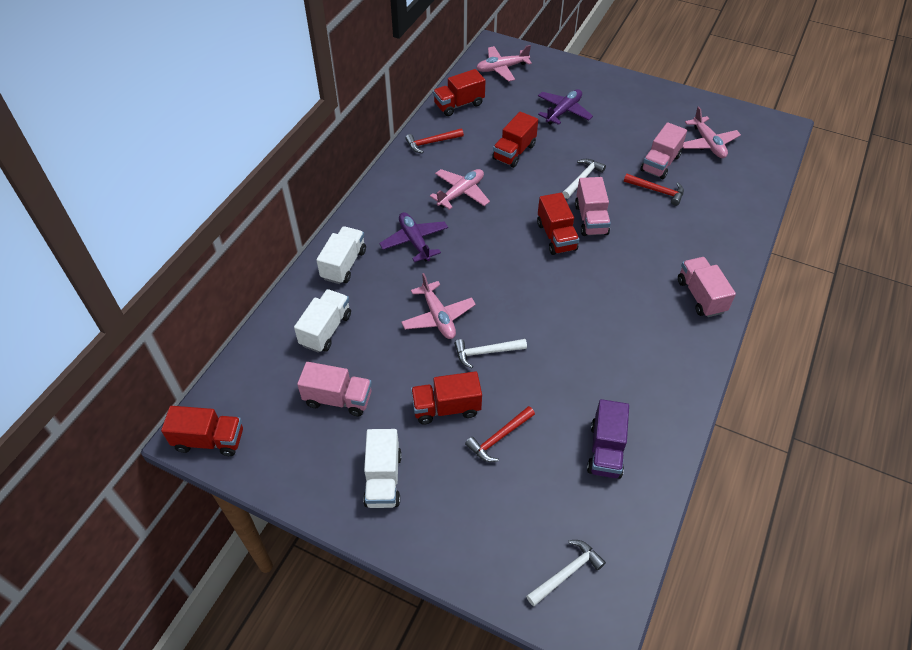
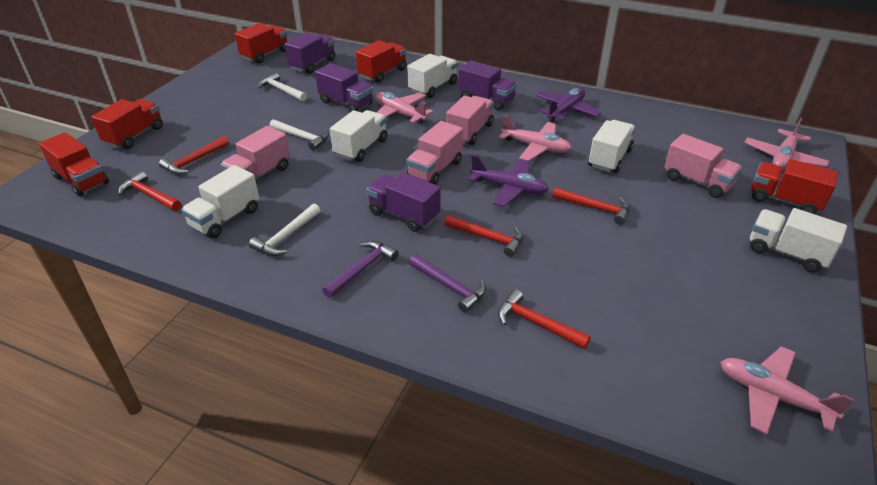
purple hammer: 0 -> 2
purple truck: 1 -> 4
red hammer: 3 -> 5
white truck: 3 -> 5

